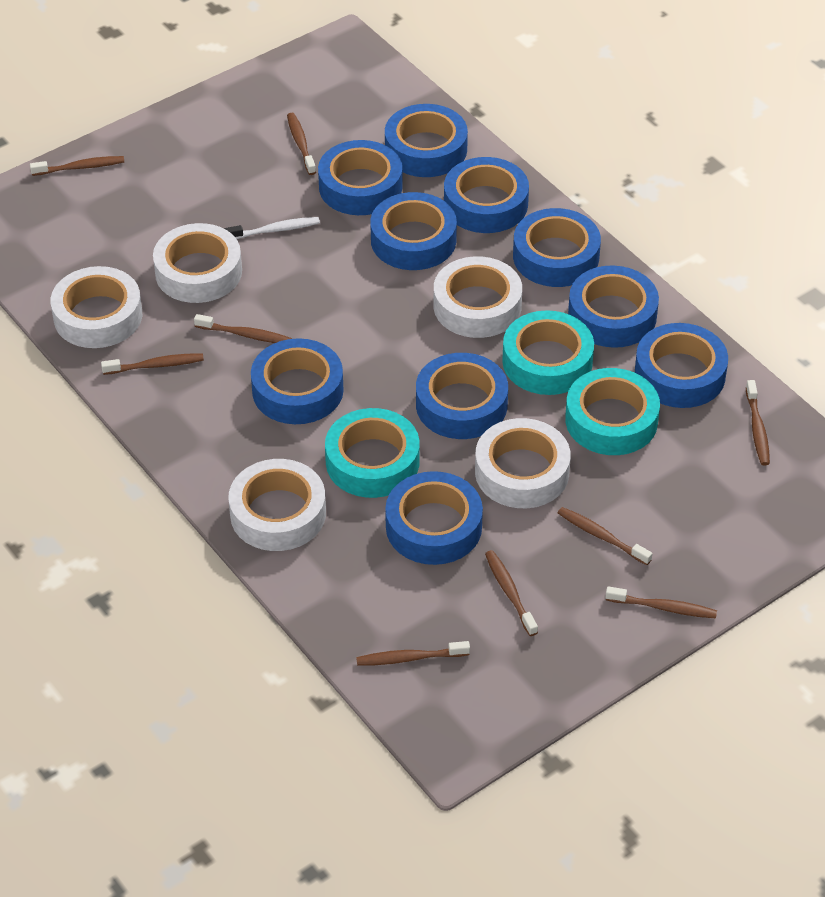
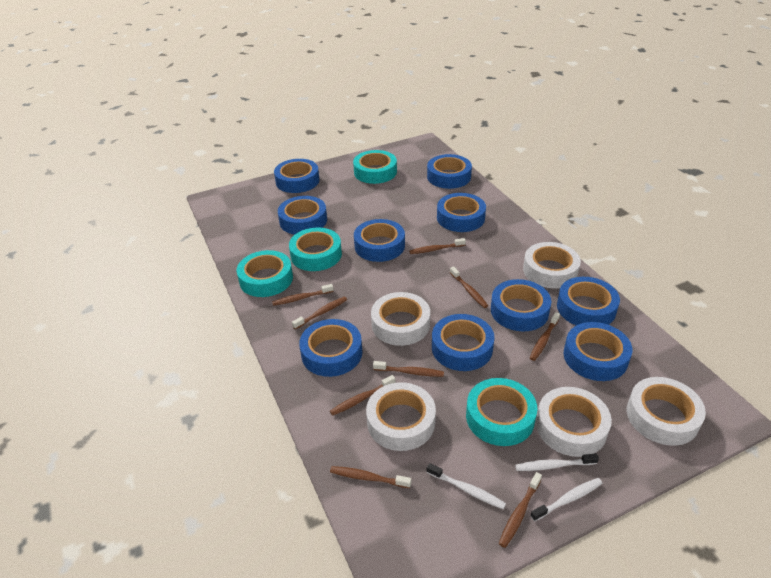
turquoise tape: 3 -> 4
white toothbrush: 1 -> 3

